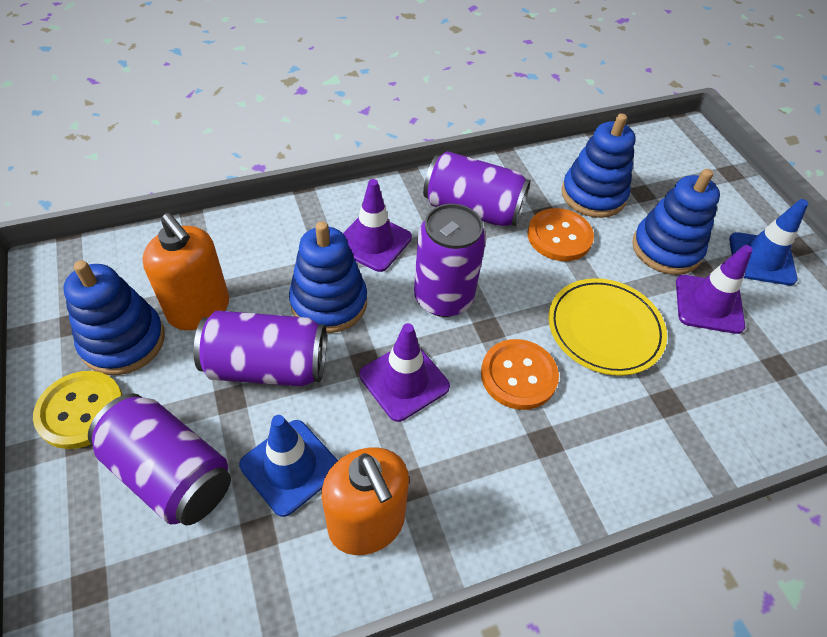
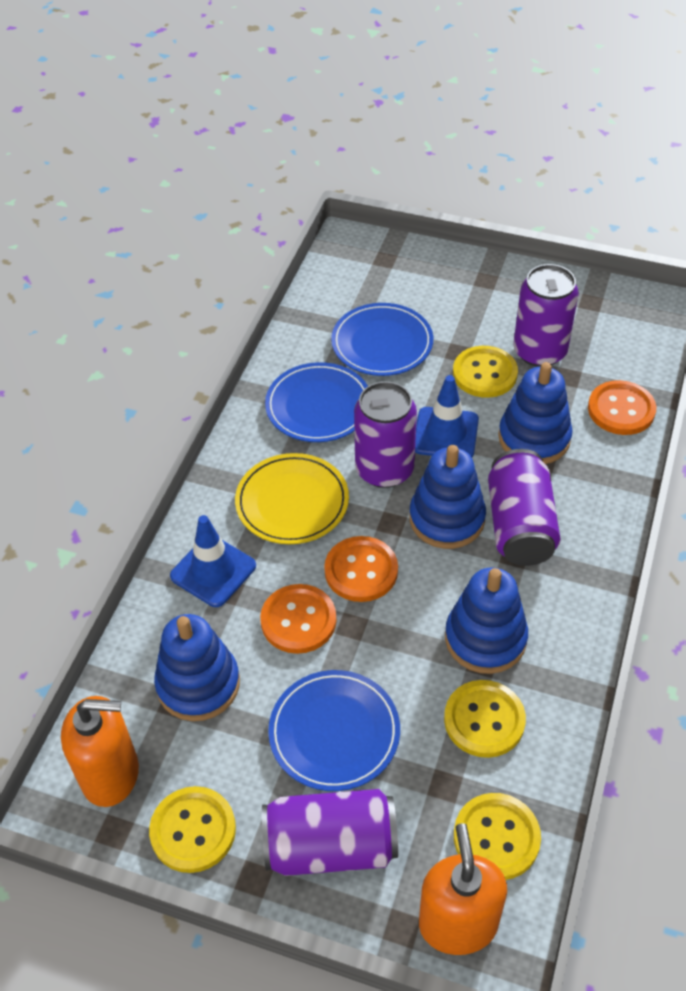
blue plate: 0 -> 3
orange button: 2 -> 3
purple traffic cone: 3 -> 0
yellow button: 1 -> 4

